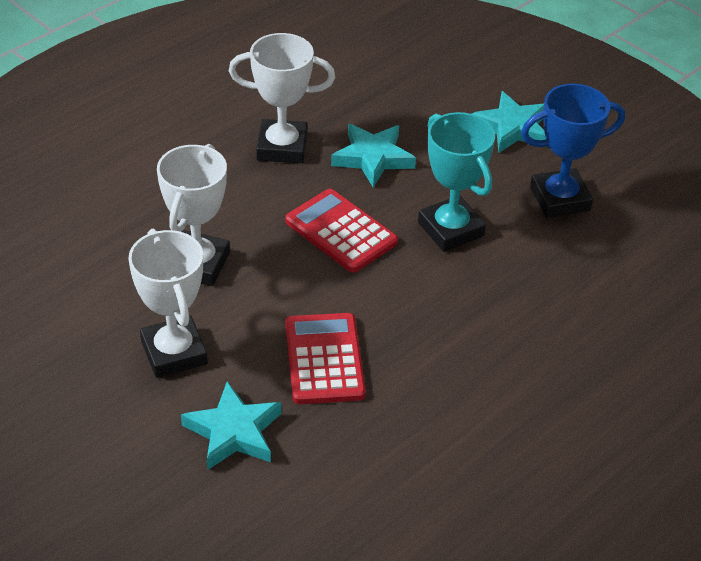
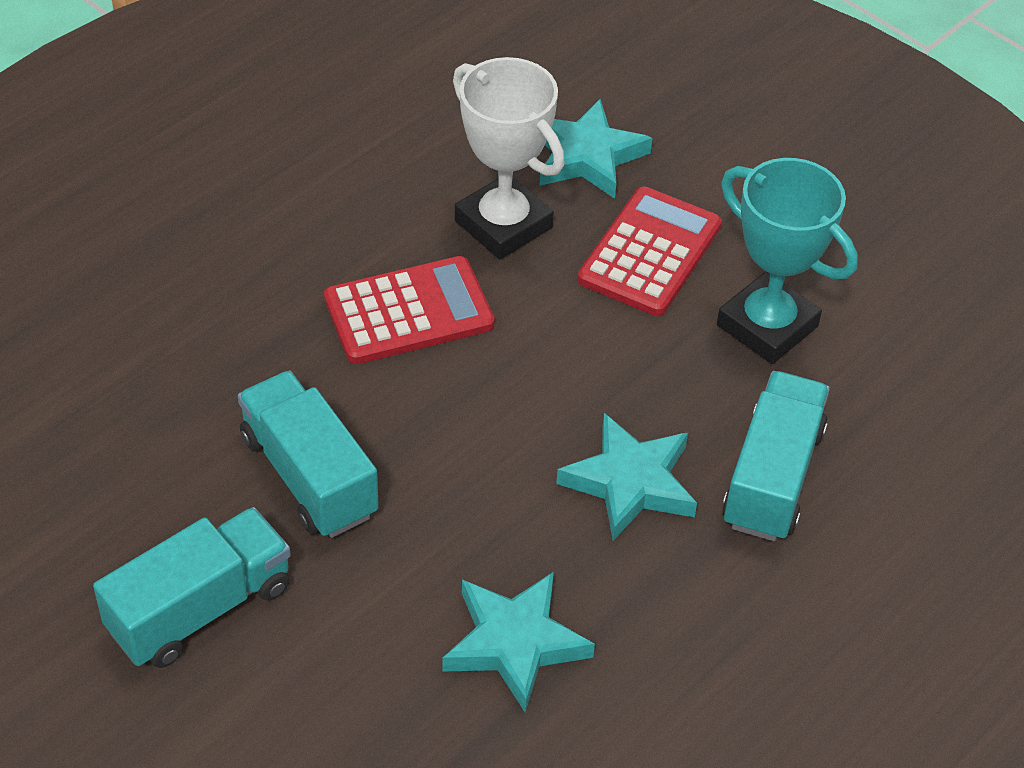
blue trophy: 1 -> 0
turquoise truck: 0 -> 3
white trophy: 3 -> 1

